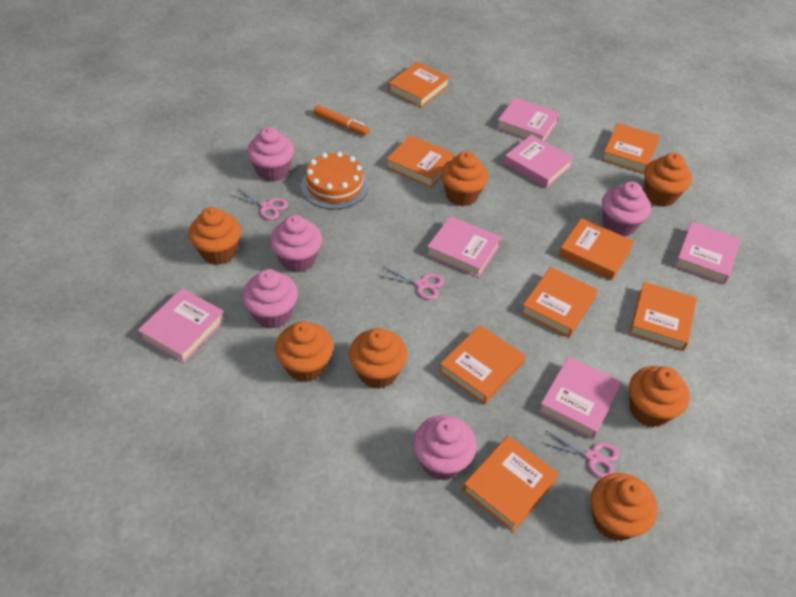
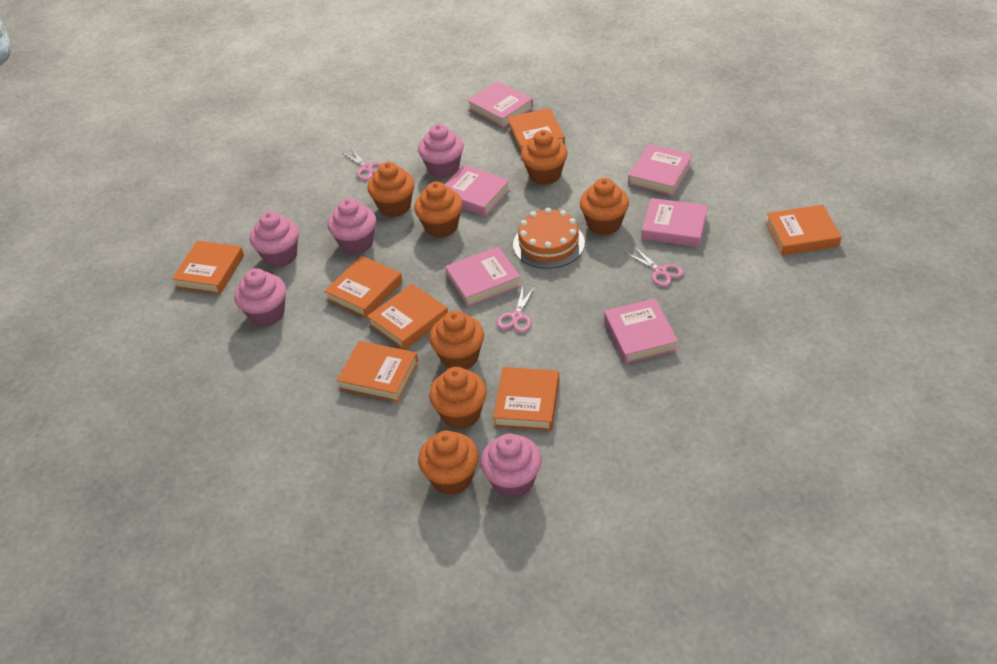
orange book: 8 -> 7
orange marker: 1 -> 0

